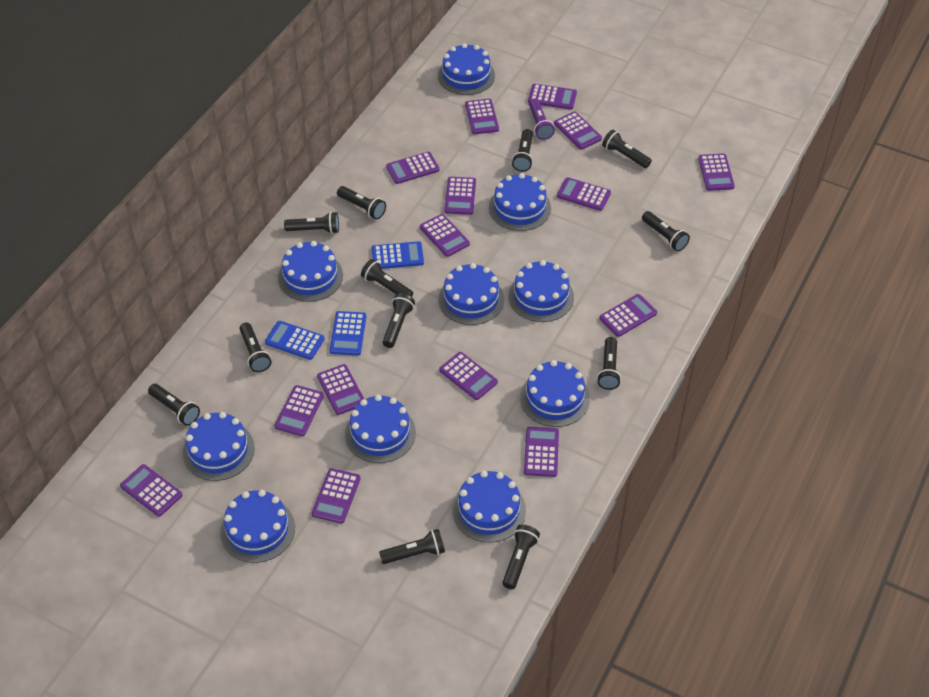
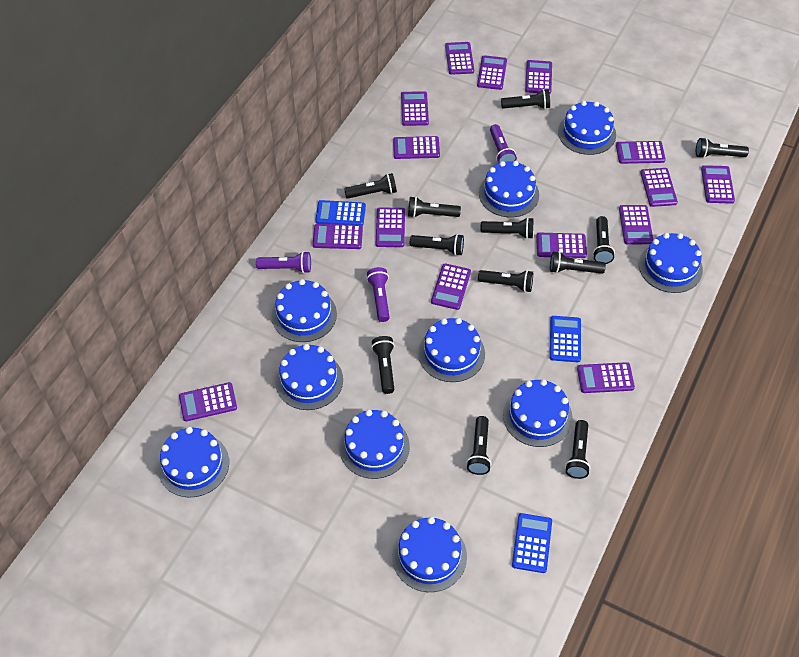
purple flashlight: 1 -> 3

